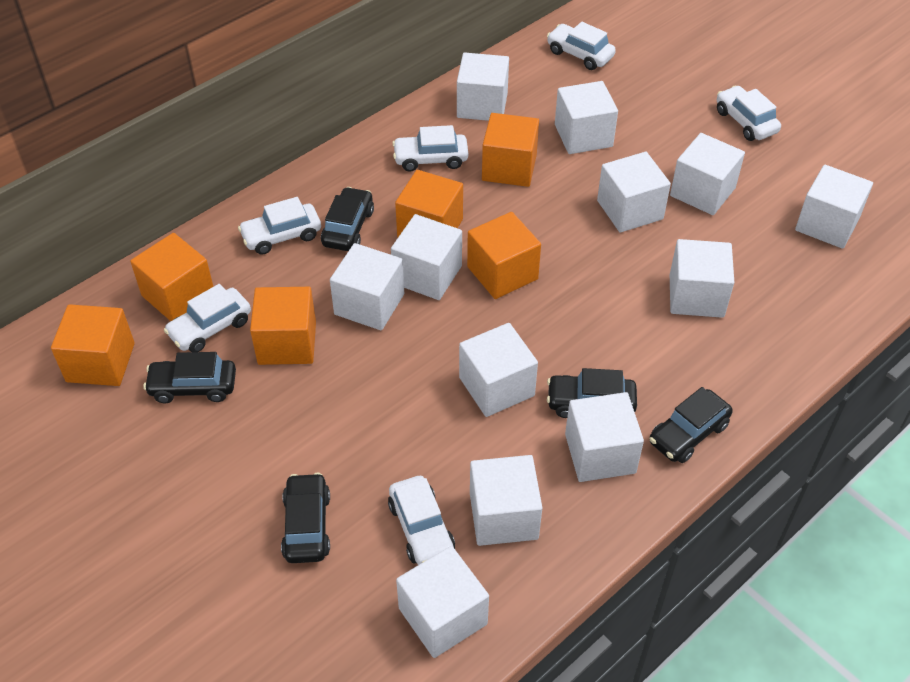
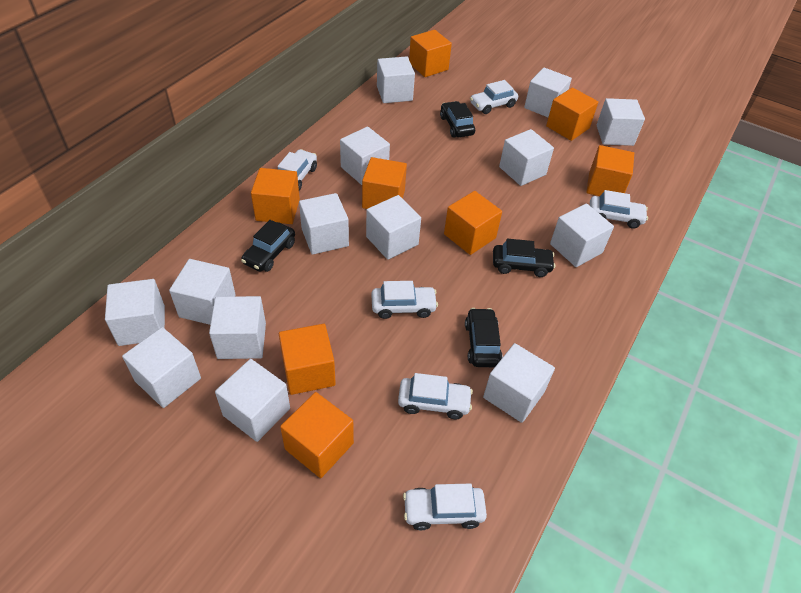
black car: 5 -> 4
orange cube: 6 -> 8
white cube: 12 -> 14

